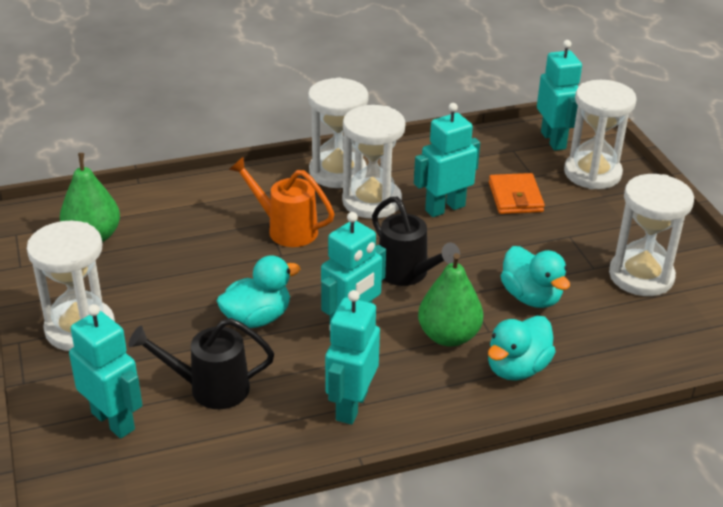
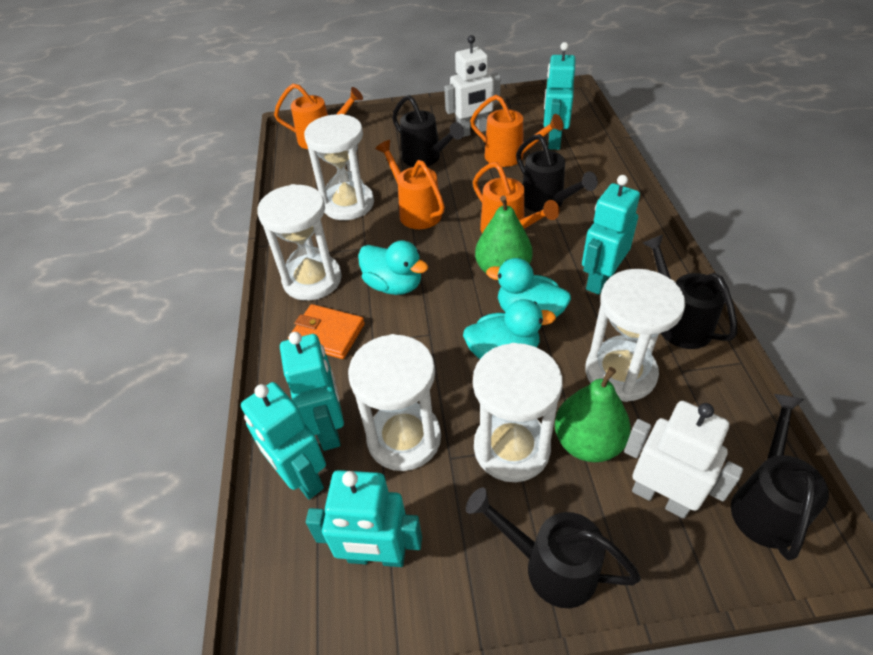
black watering can: 2 -> 5
orange watering can: 1 -> 4
white robot: 0 -> 2

